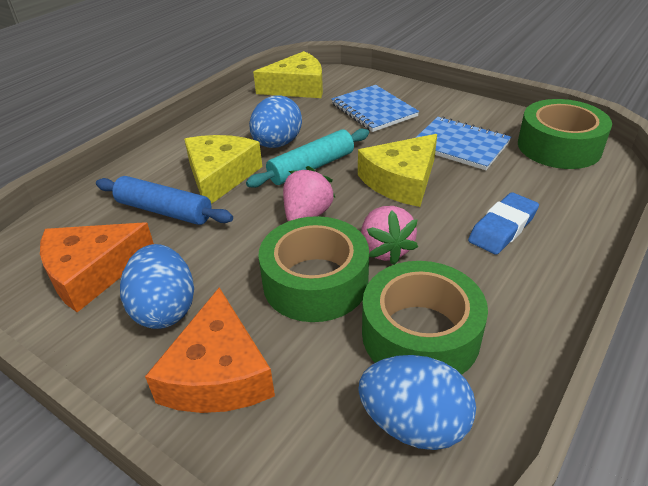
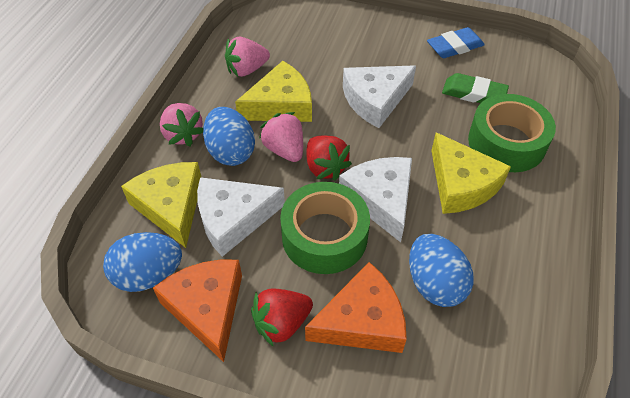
blue notebook: 2 -> 0
blue rolling pin: 1 -> 0
green eraser: 0 -> 1
green tape: 3 -> 2
pink strawberry: 2 -> 3
red strawberry: 0 -> 2
turquoise rolling pin: 1 -> 0
white cheese: 0 -> 3

